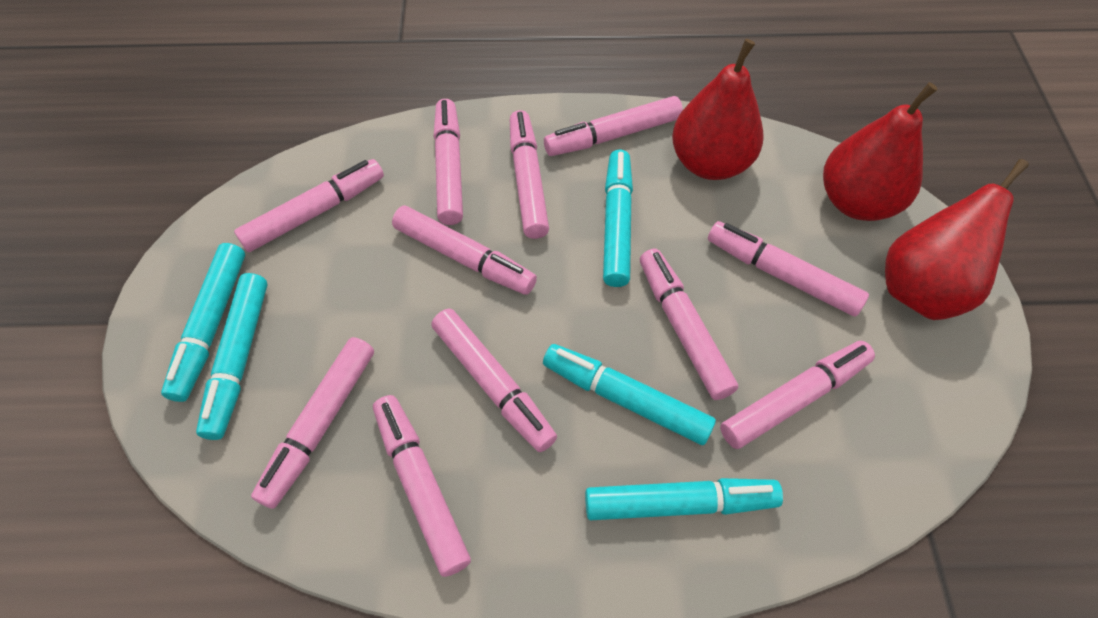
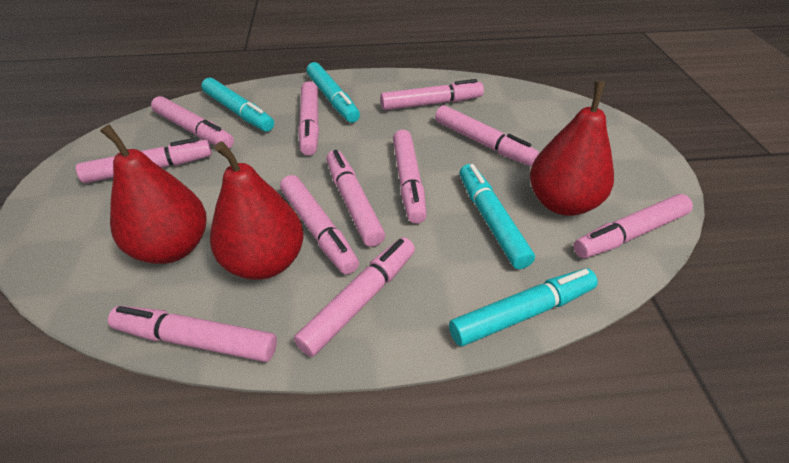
turquoise marker: 5 -> 4

